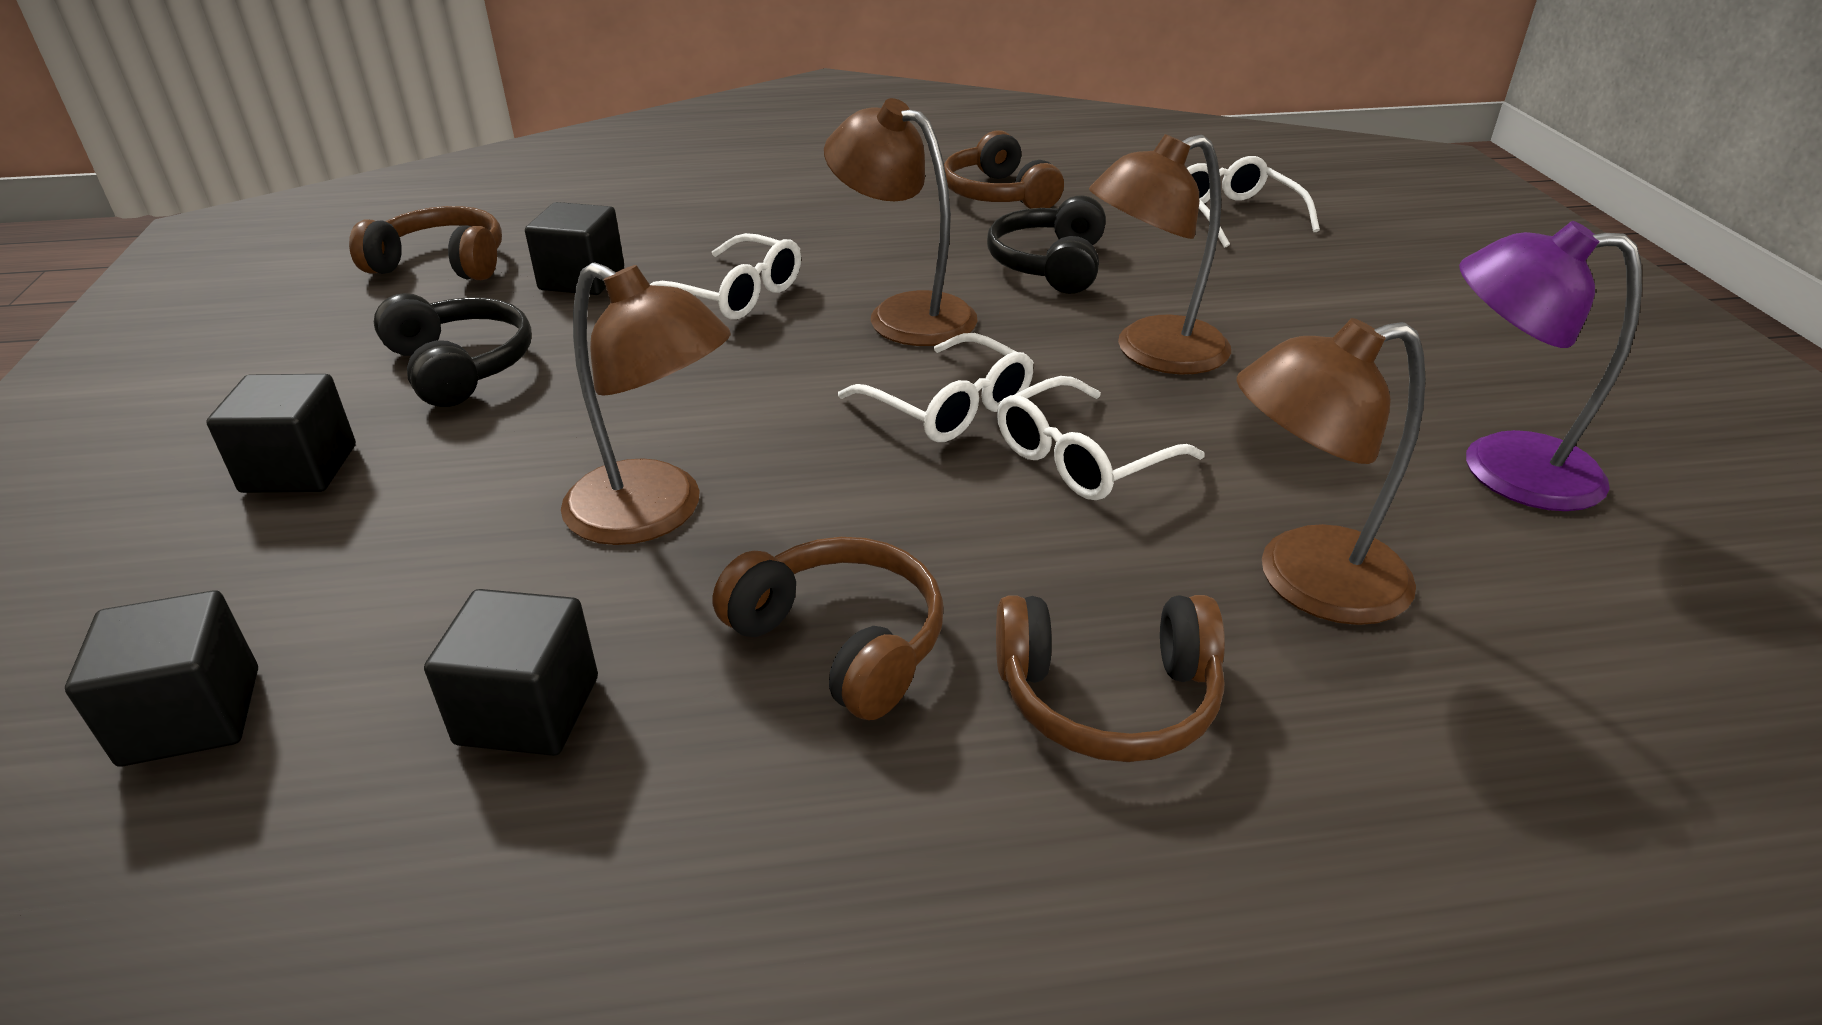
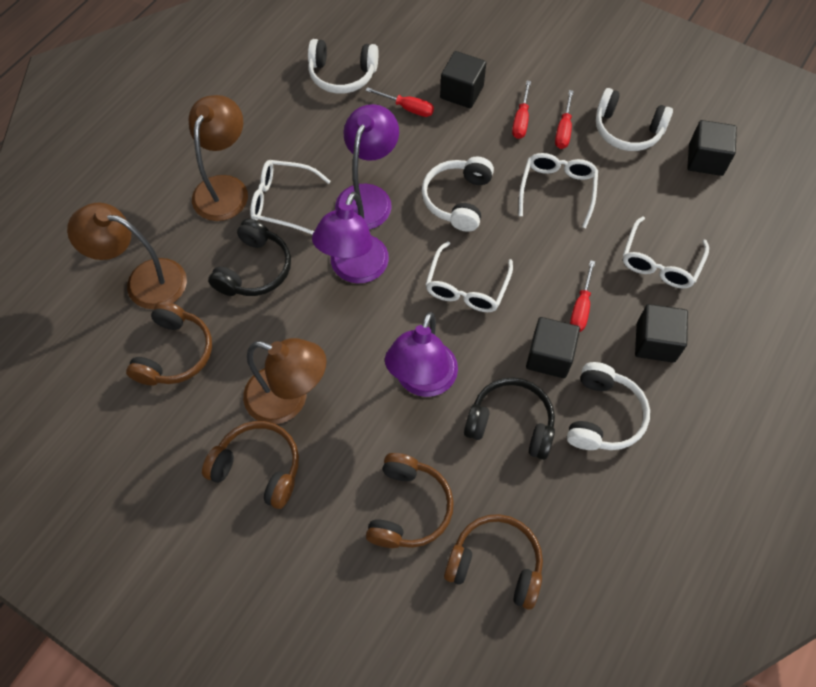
brown lamp: 4 -> 3
purple lamp: 1 -> 3
red screwdriver: 0 -> 4
white headphones: 0 -> 4

